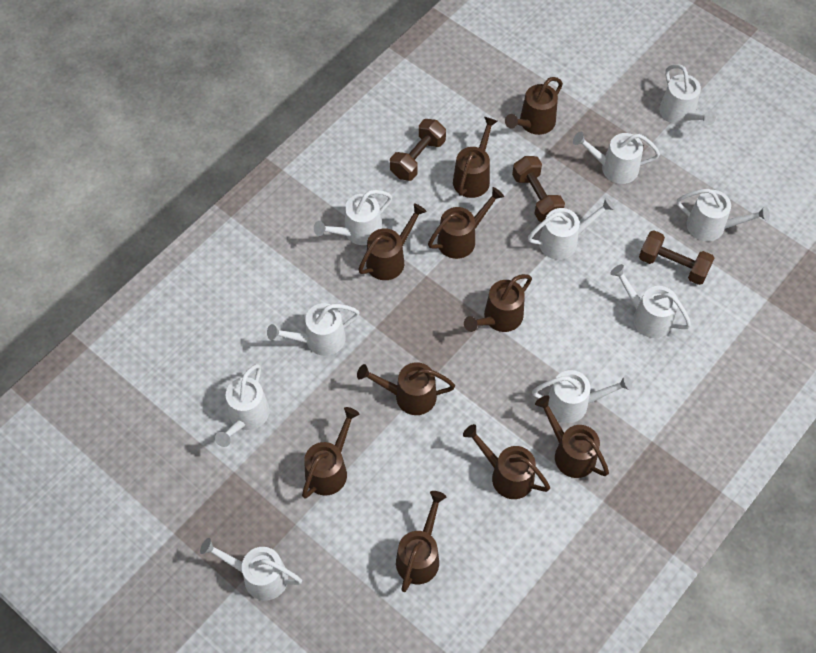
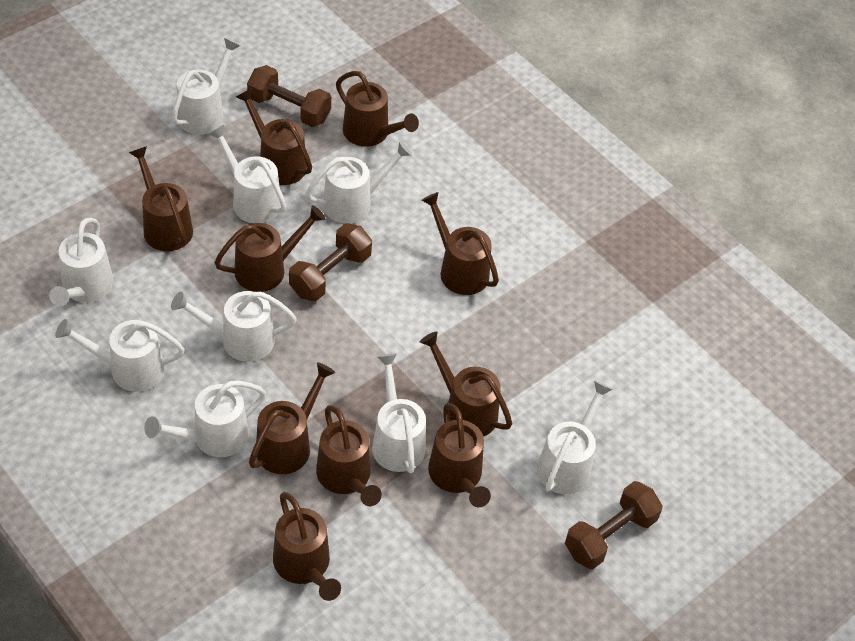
white watering can: 10 -> 9

